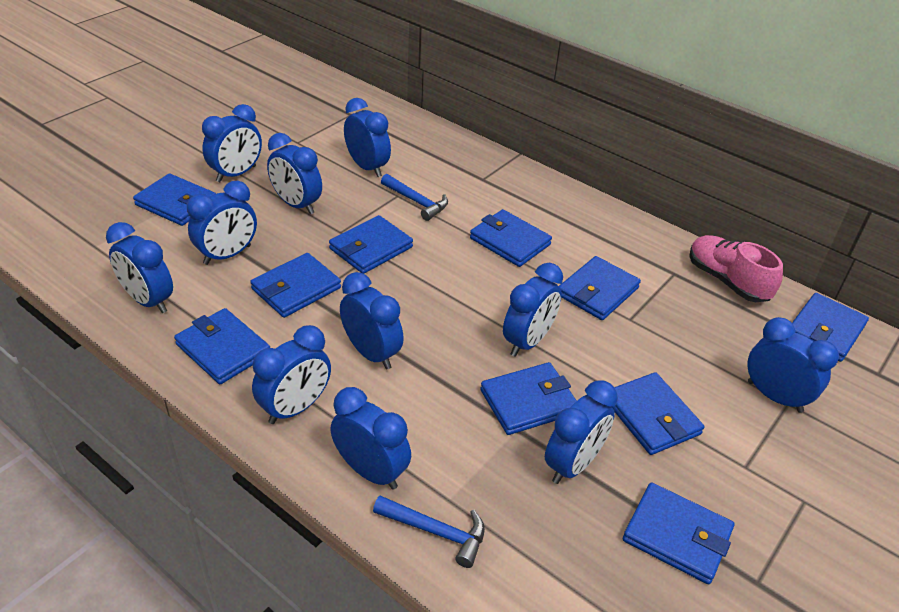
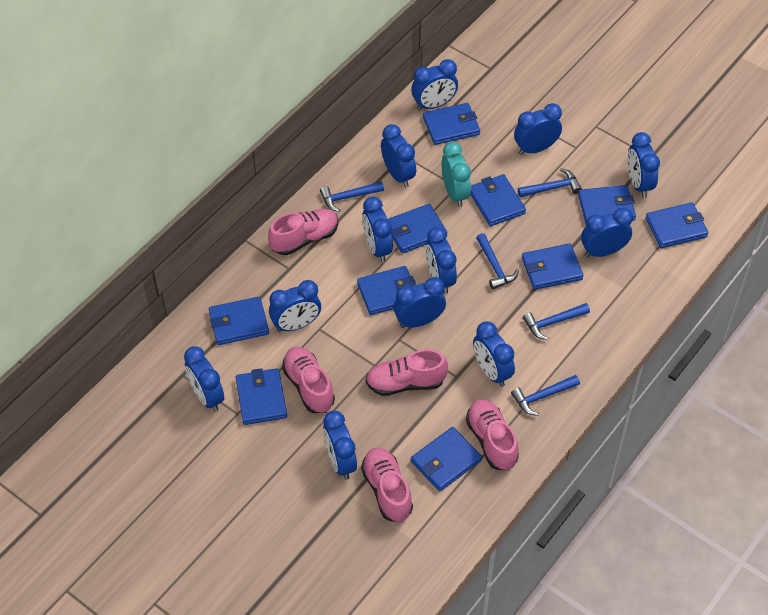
blue clock: 11 -> 12
blue hammer: 2 -> 5
pink shoe: 1 -> 5
turquoise clock: 0 -> 1

